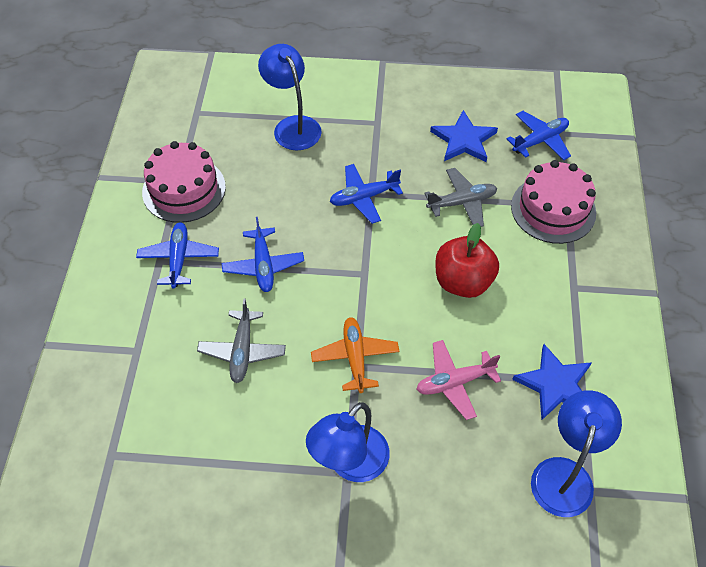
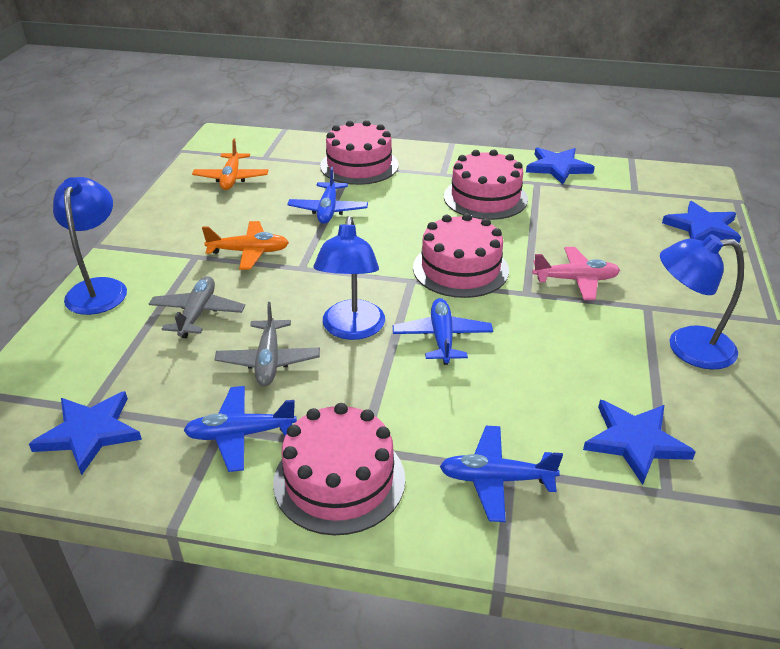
blue star: 2 -> 4
orange plane: 1 -> 2
pink cake: 2 -> 4
red apple: 1 -> 0

